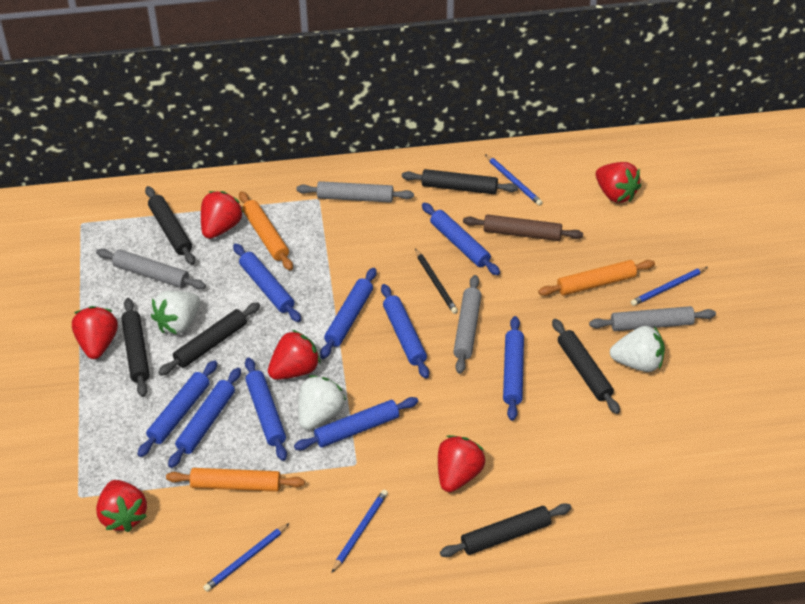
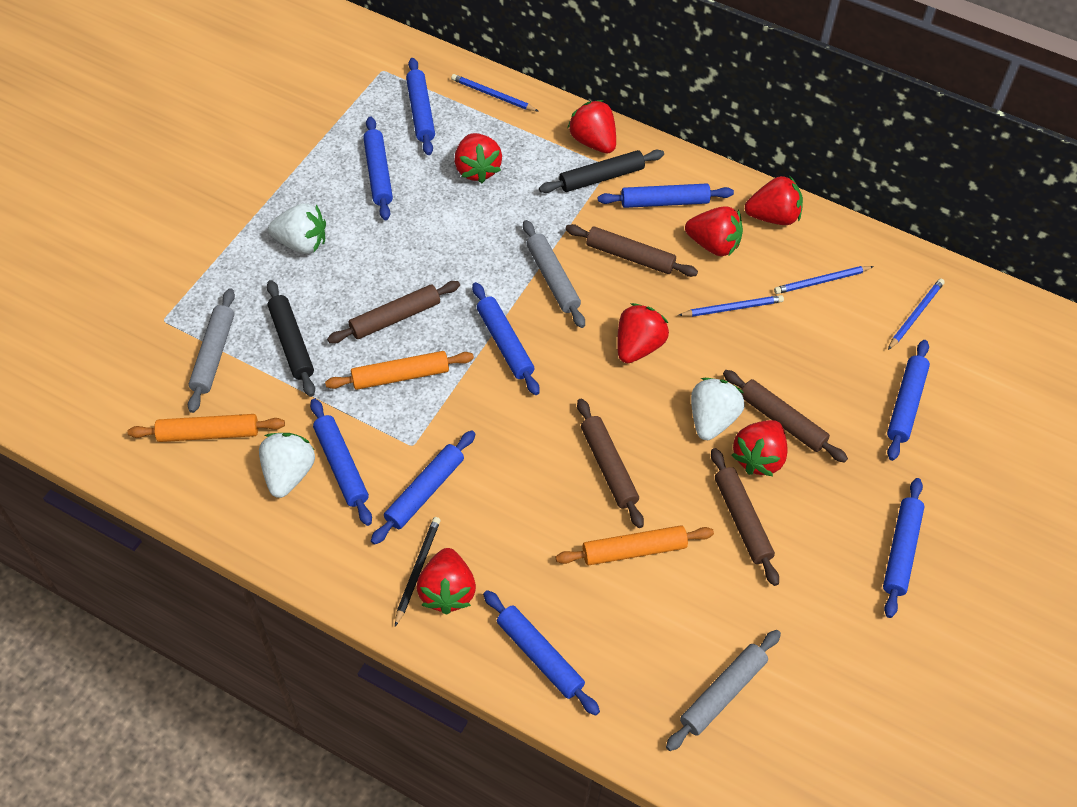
black rolling pin: 6 -> 2
brown rolling pin: 1 -> 5
grey rolling pin: 4 -> 3
red strawberry: 6 -> 7

